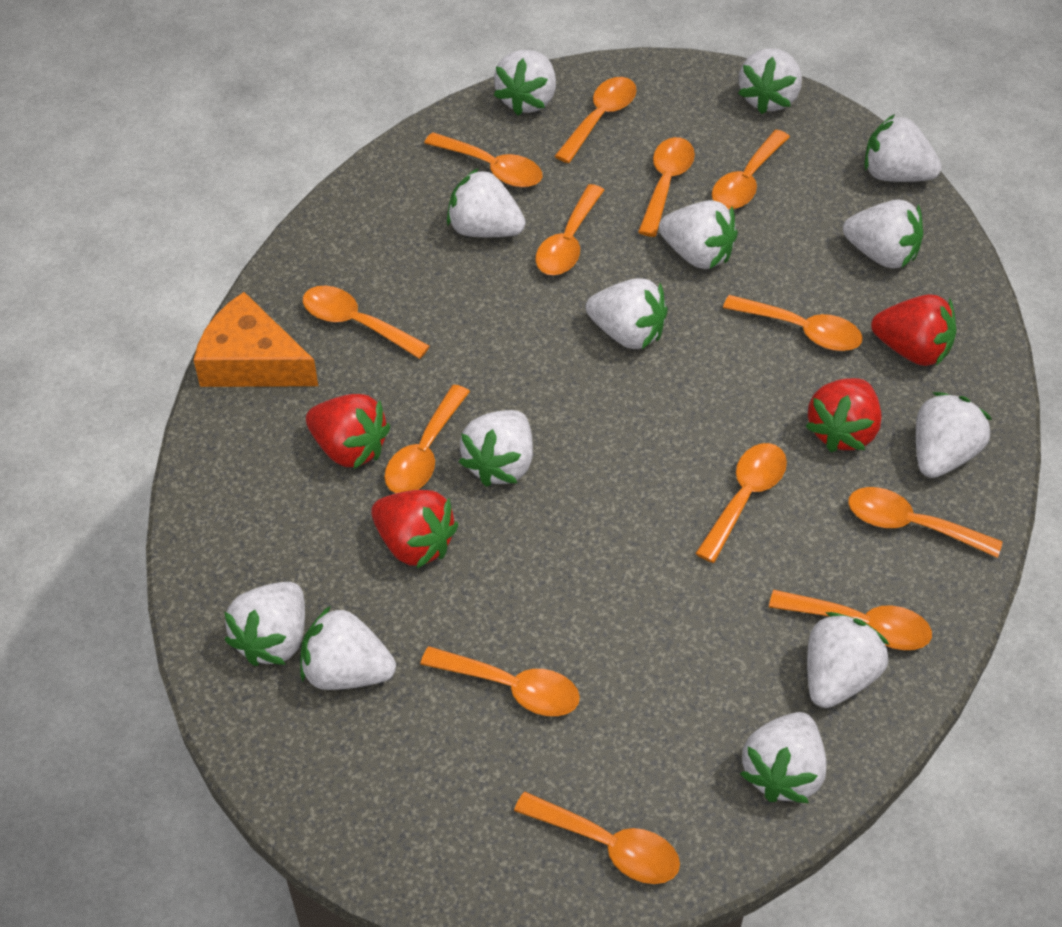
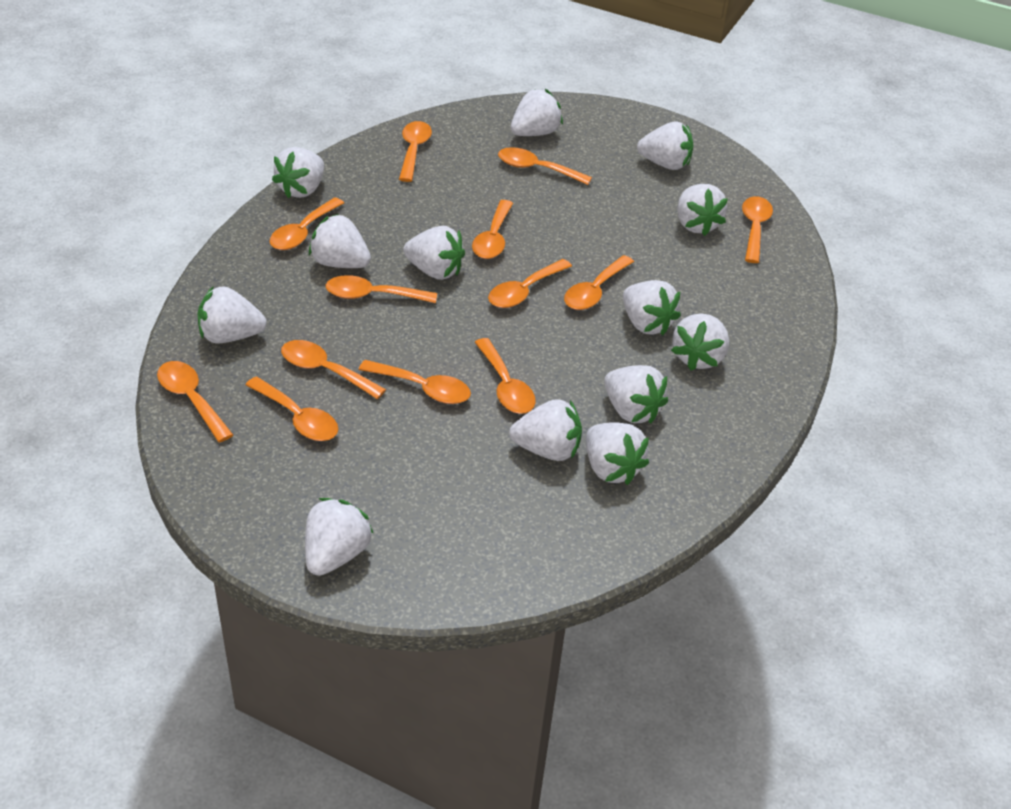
orange cheese: 1 -> 0
red strawberry: 4 -> 0

